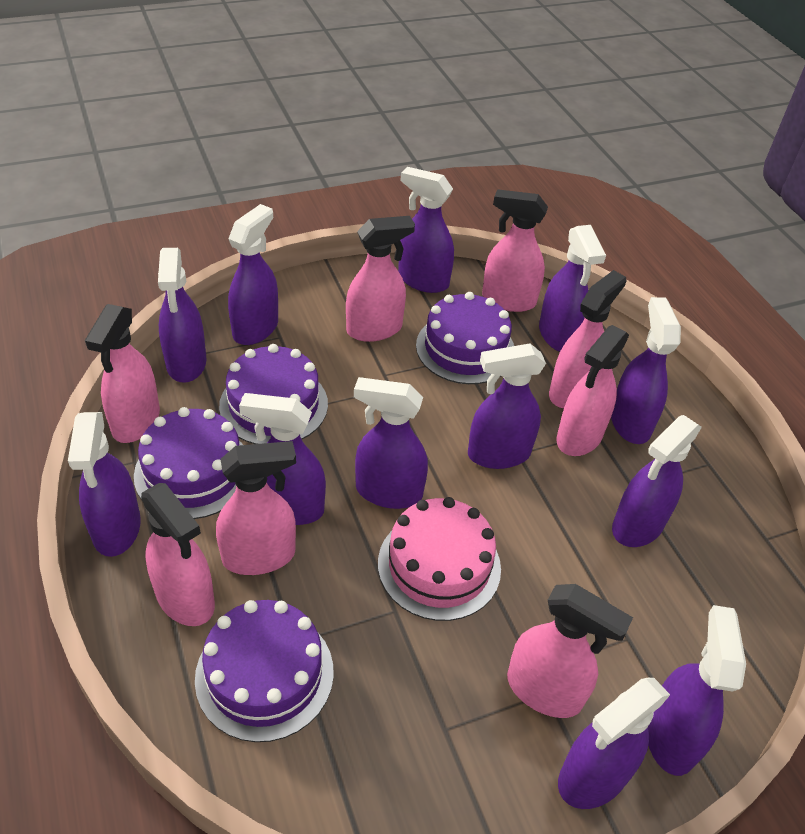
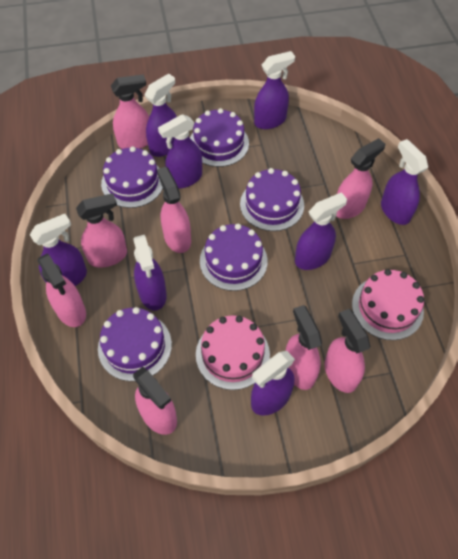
pink cake: 1 -> 2
purple cake: 4 -> 5
purple spray bottle: 12 -> 8

